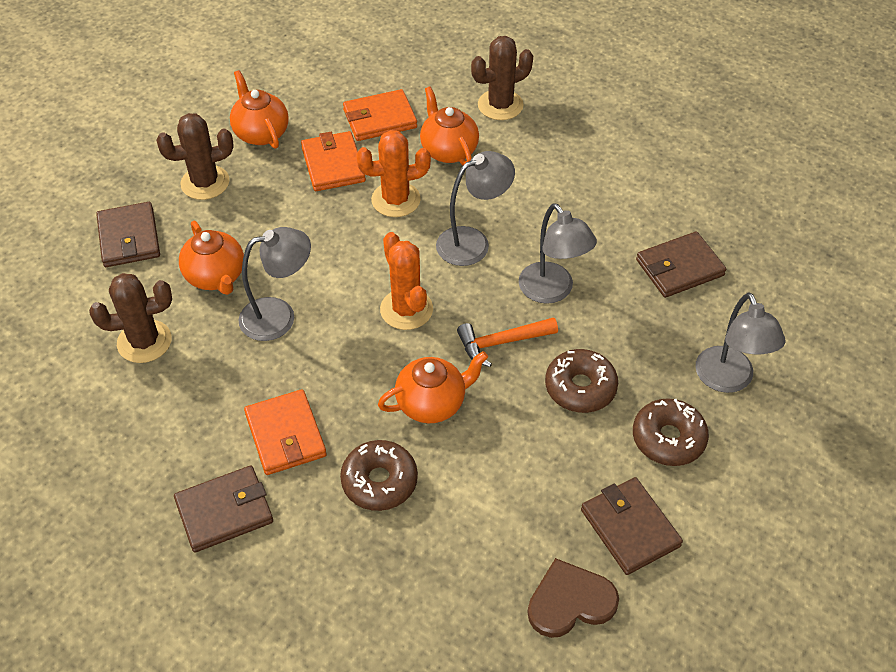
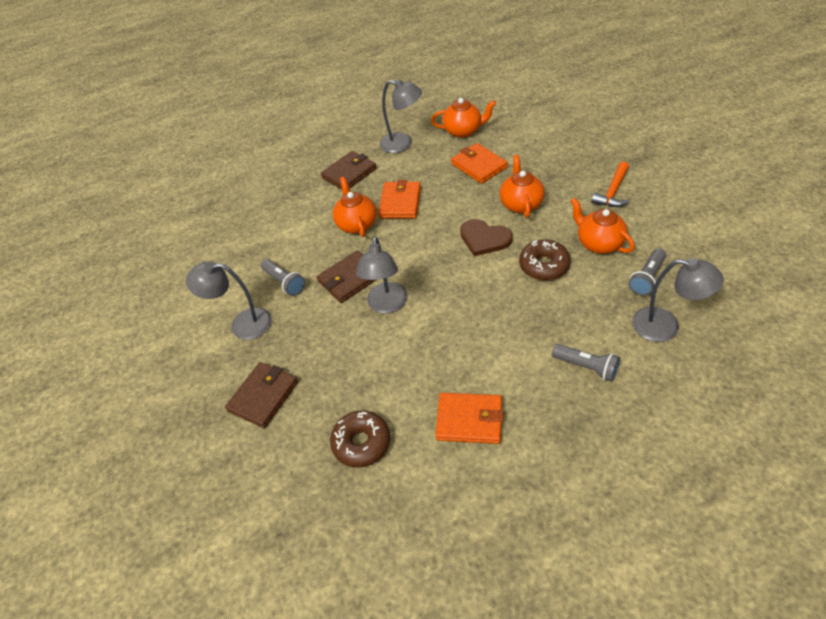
brown cactus: 3 -> 0
brown donut: 3 -> 2
brown wallet: 4 -> 3
grey flashlight: 0 -> 3
orange cactus: 2 -> 0

